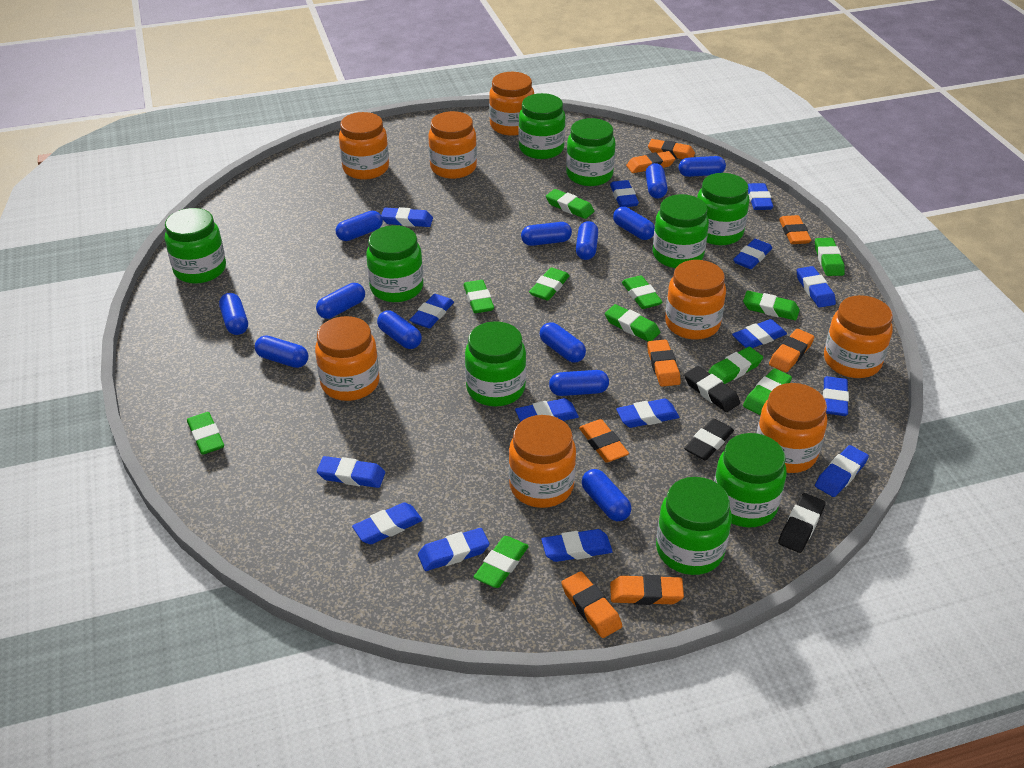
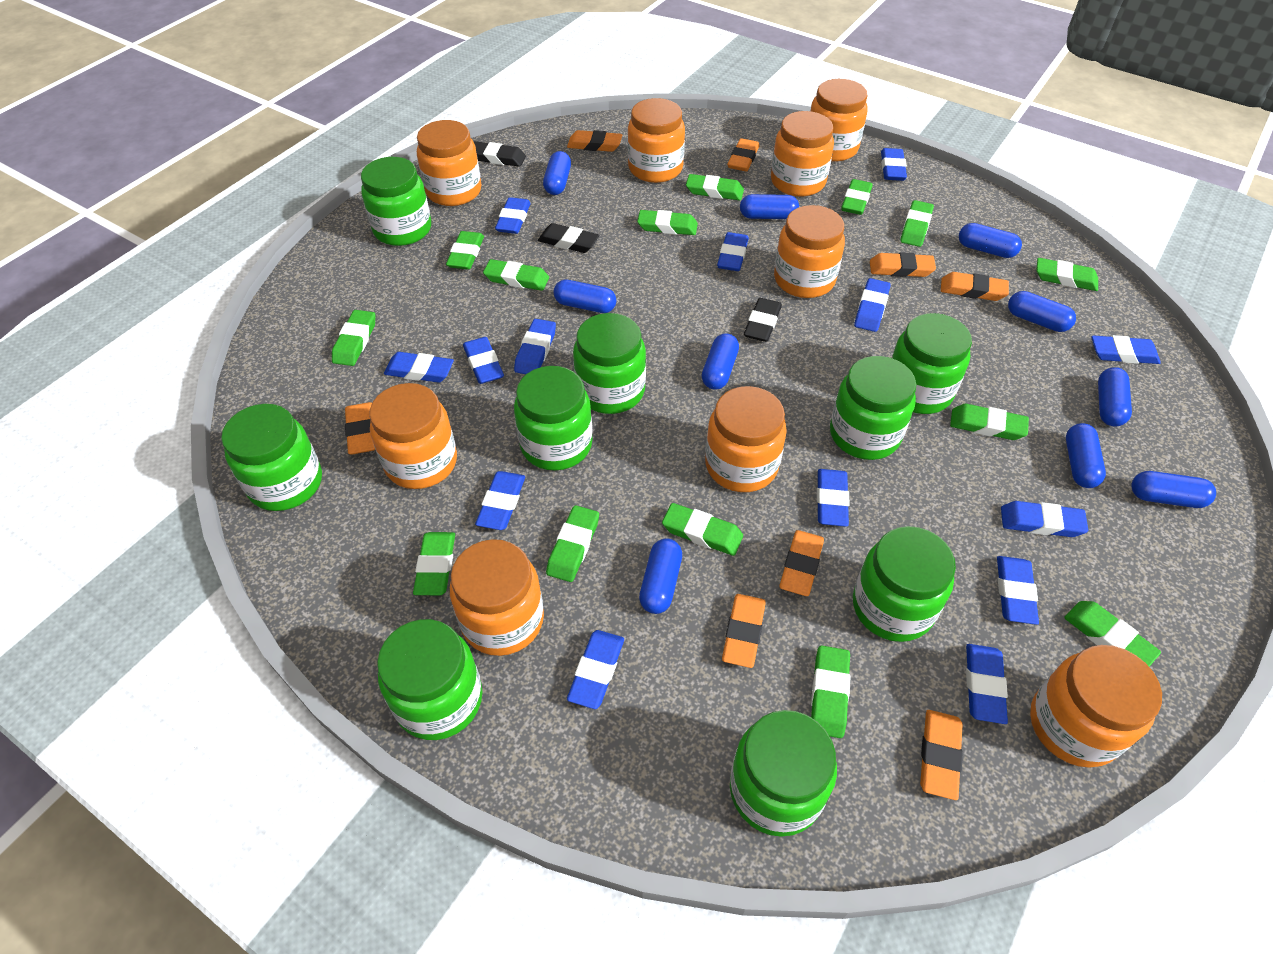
blue capsule: 13 -> 10
blue eraser: 15 -> 14
green eraser: 11 -> 14
orange jar: 8 -> 9

